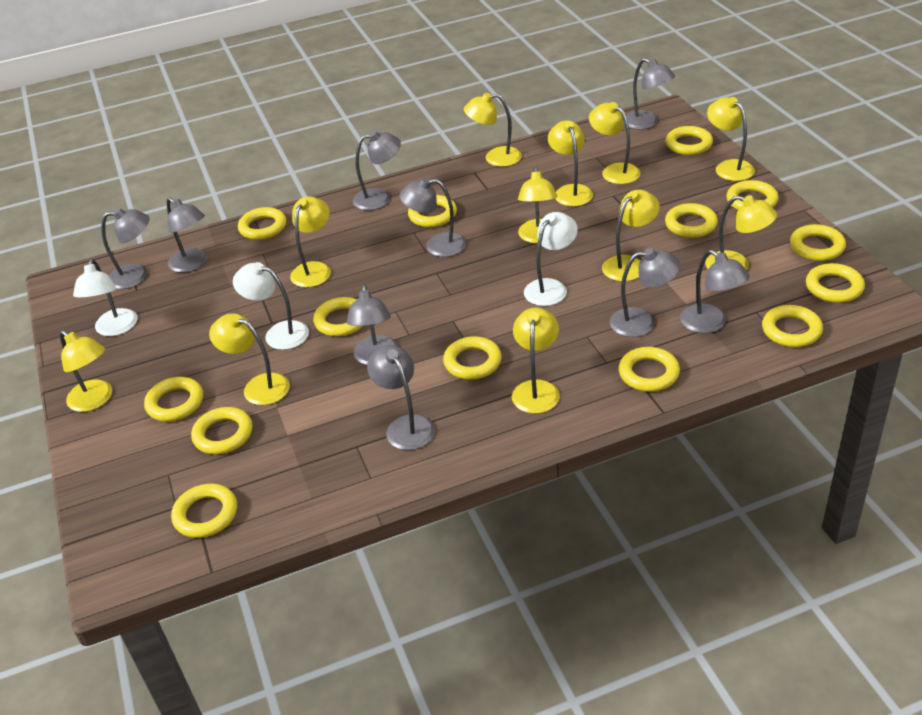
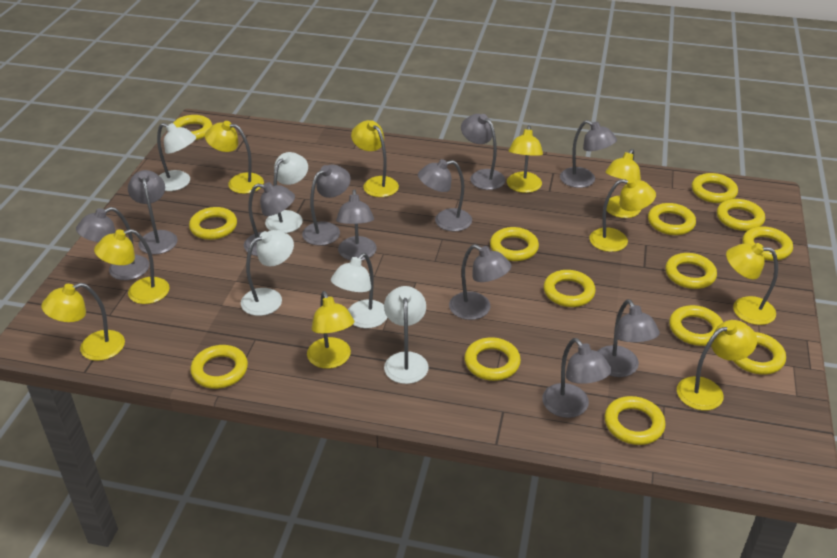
grey lamp: 9 -> 11
white lamp: 3 -> 5
yellow lamp: 11 -> 10

